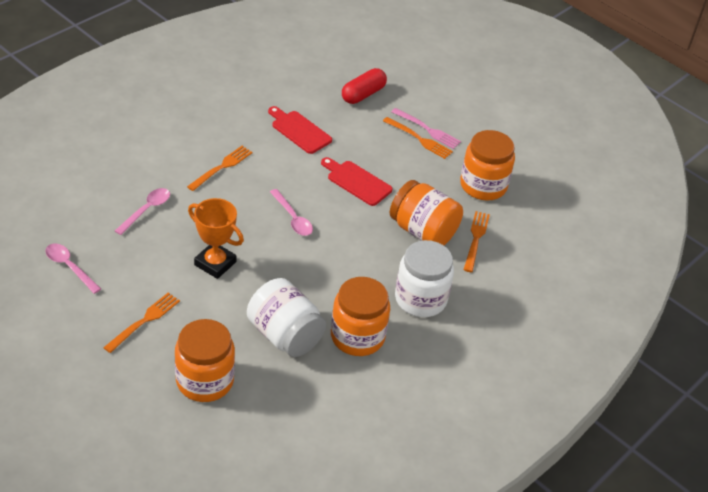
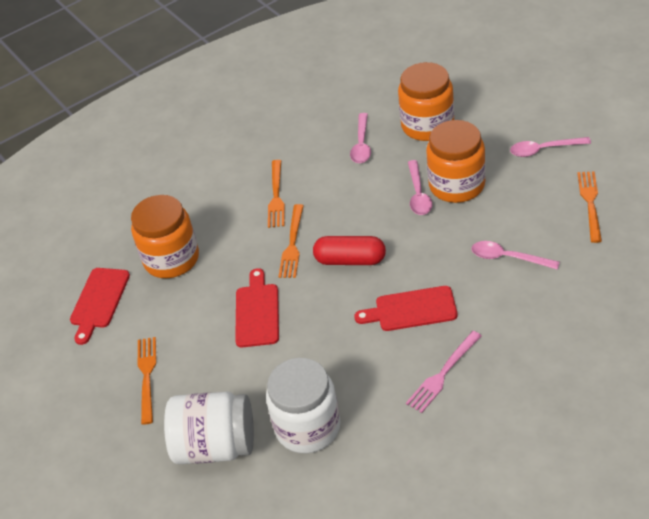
orange jar: 4 -> 3
orange trophy: 1 -> 0
pink spoon: 3 -> 4
red cutting board: 2 -> 3

